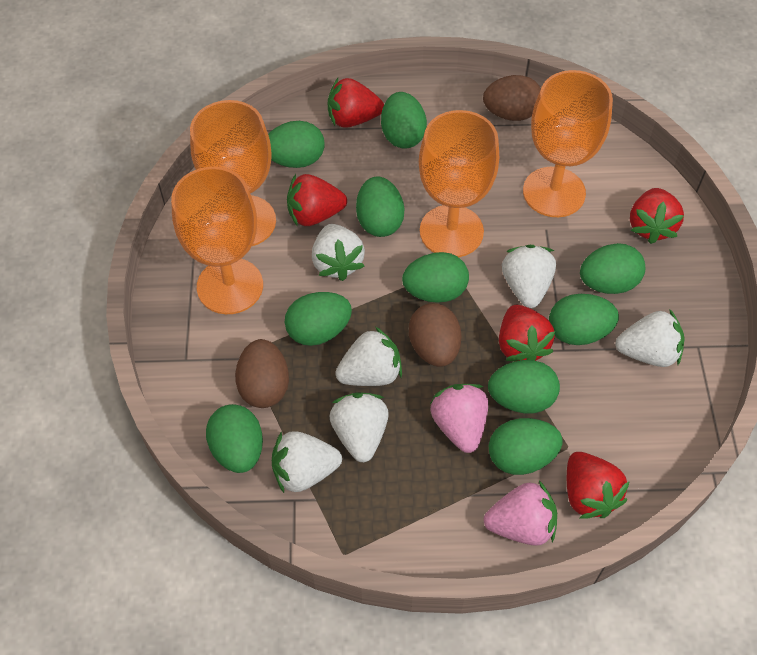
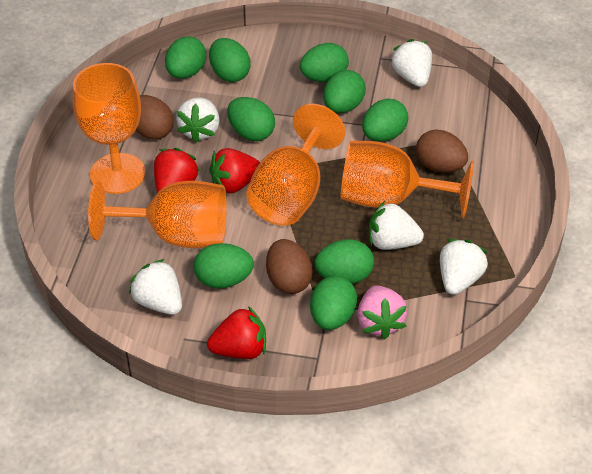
green egg: 10 -> 9
pink strawberry: 2 -> 1
red strawberry: 5 -> 3
white strawberry: 6 -> 5

